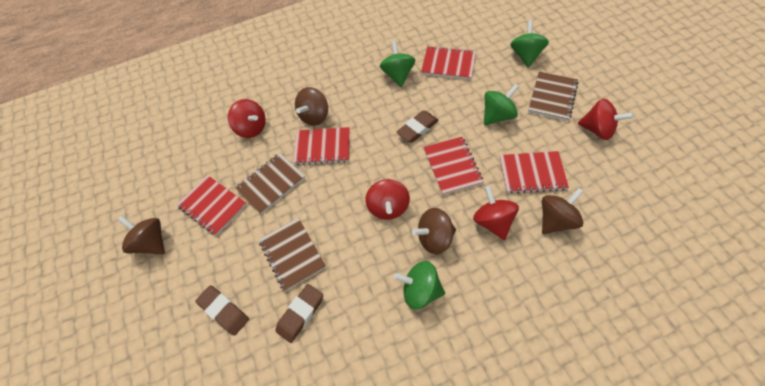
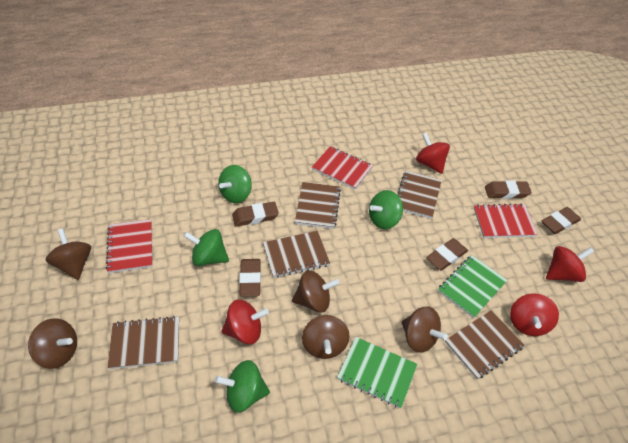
brown eraser: 3 -> 5
brown notebook: 3 -> 5
brown spinning top: 4 -> 5
green notebook: 0 -> 2
red notebook: 5 -> 3

